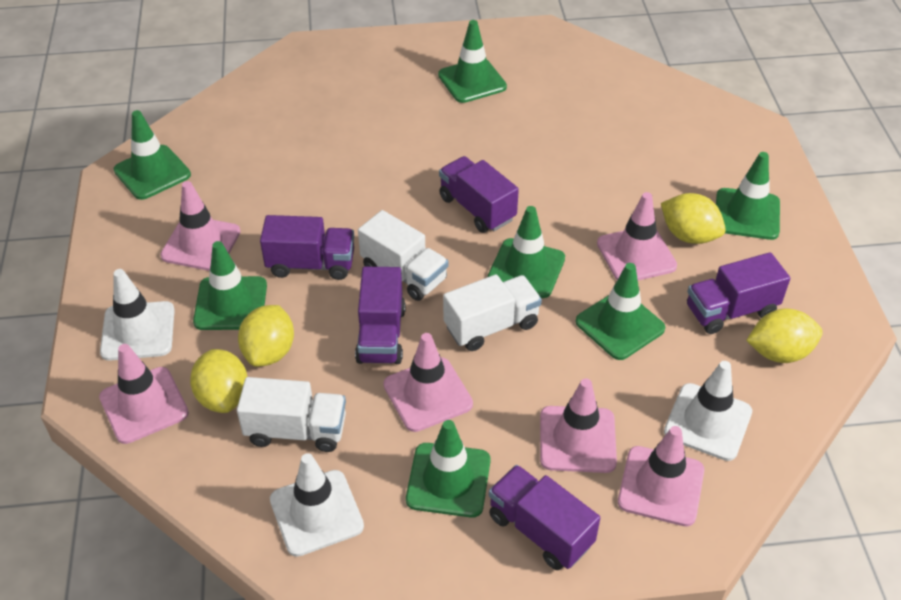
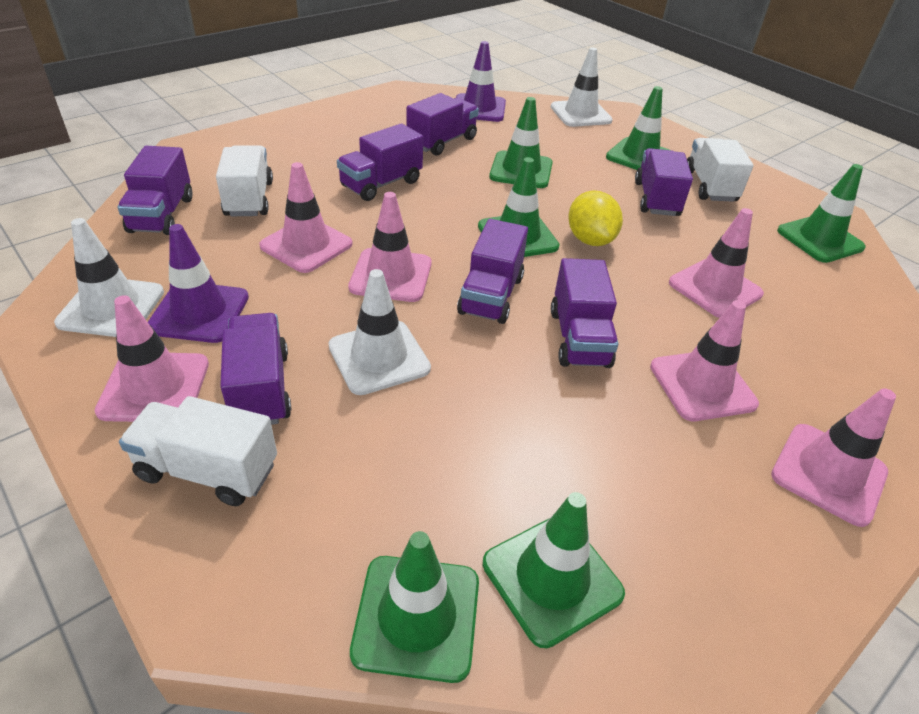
green traffic cone: 7 -> 6
purple traffic cone: 0 -> 2
purple truck: 5 -> 7
yellow lemon: 4 -> 1

